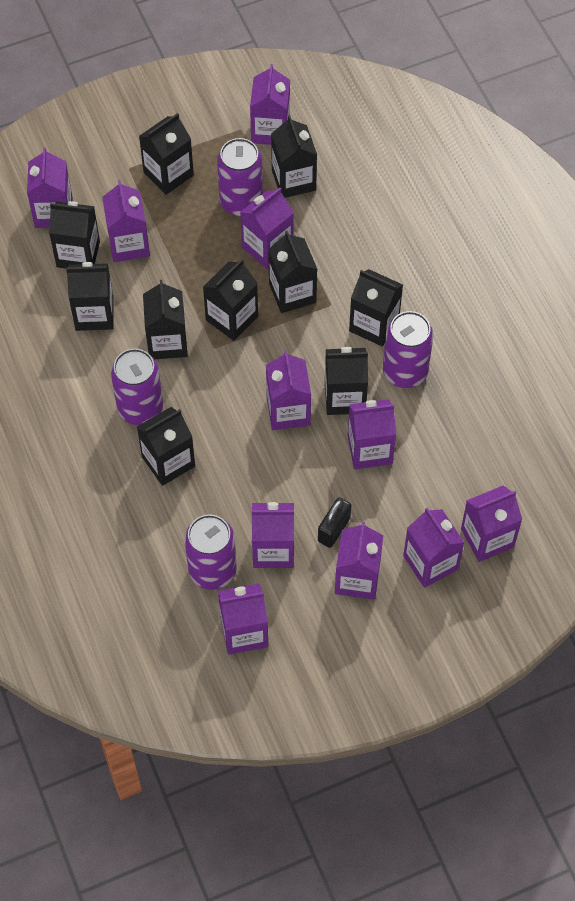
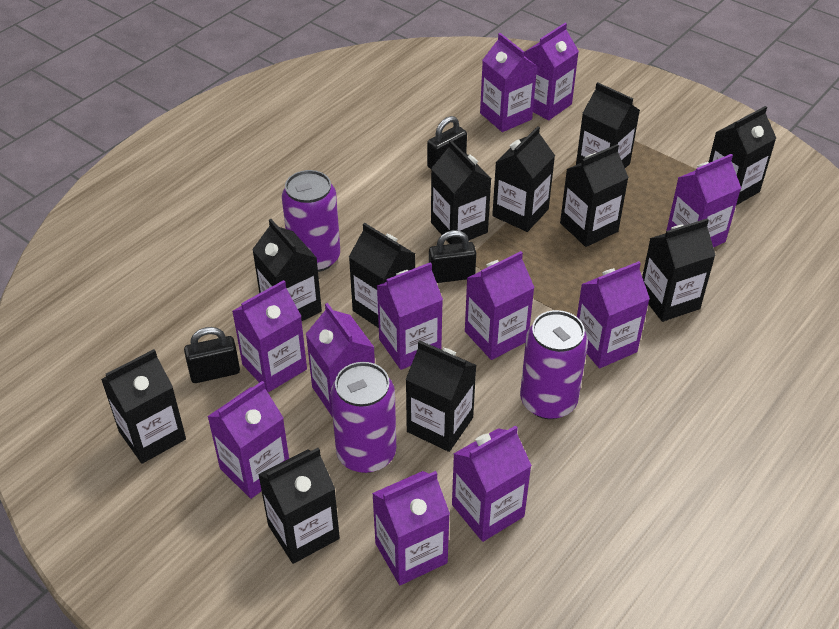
black carton: 10 -> 11
black padlock: 1 -> 3
purple can: 4 -> 3

